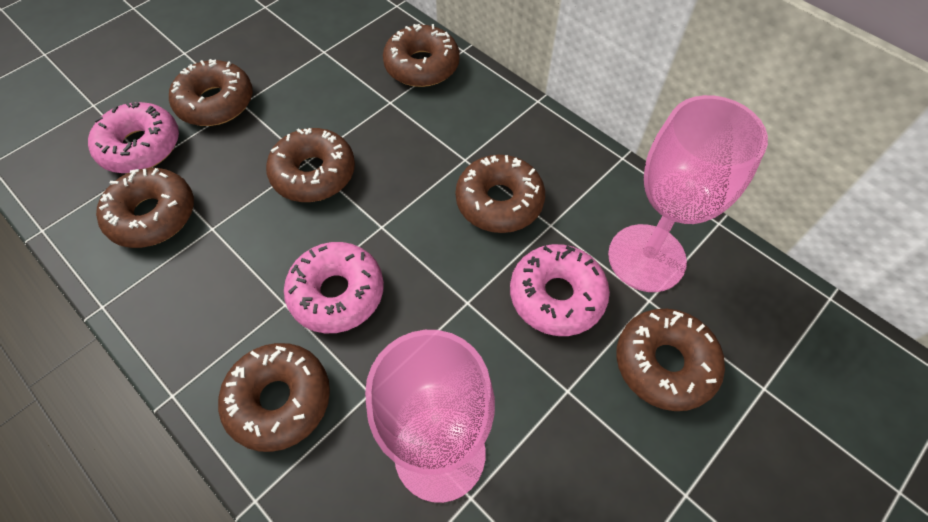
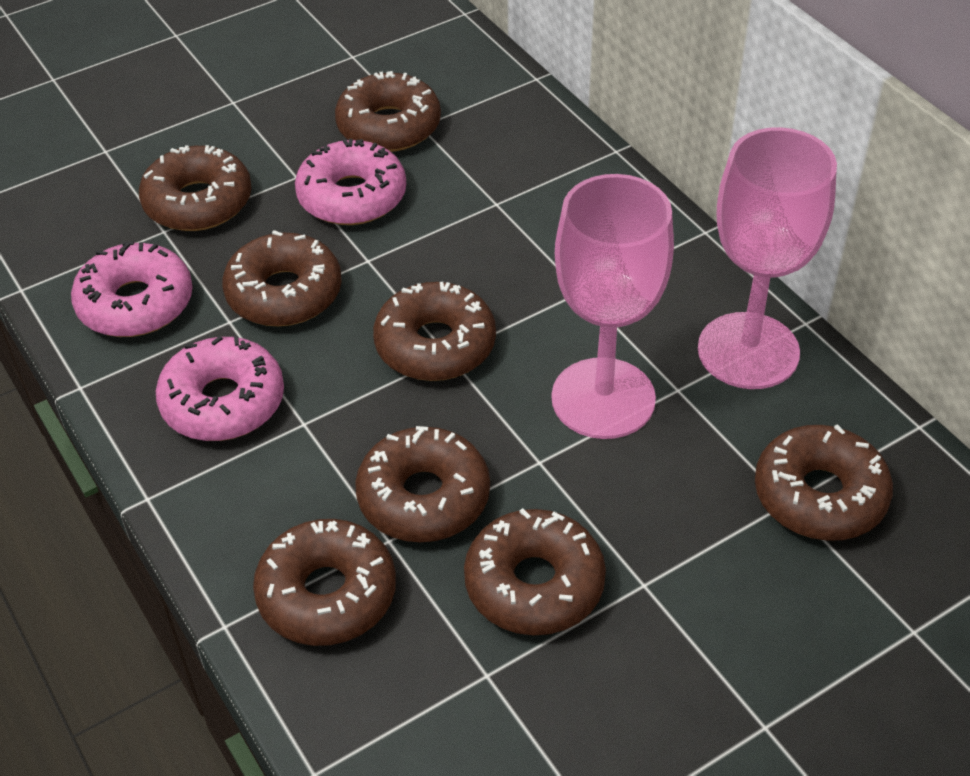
brown donut: 7 -> 8

